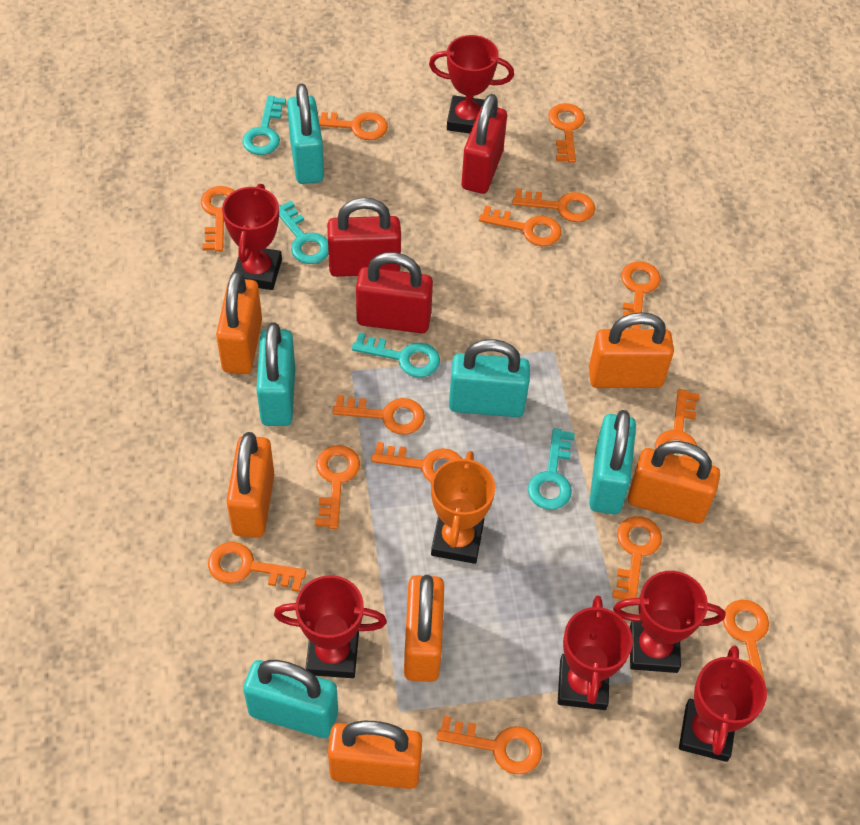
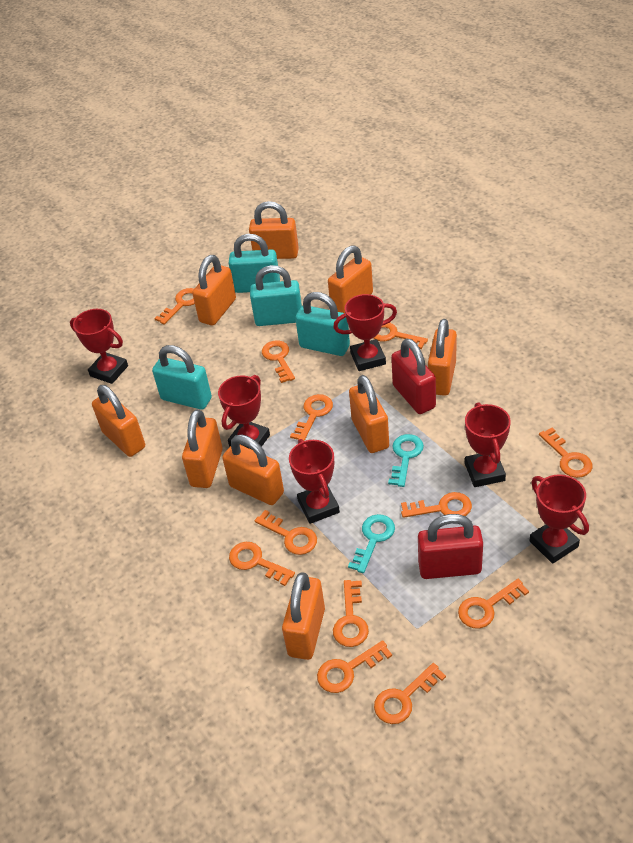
orange key: 14 -> 12
orange padlock: 6 -> 9
orange trophy: 1 -> 0
red padlock: 3 -> 2
turquoise key: 4 -> 2
turquoise padlock: 5 -> 4

